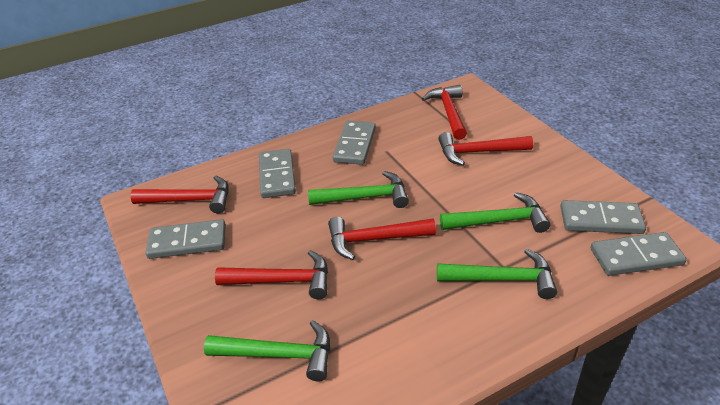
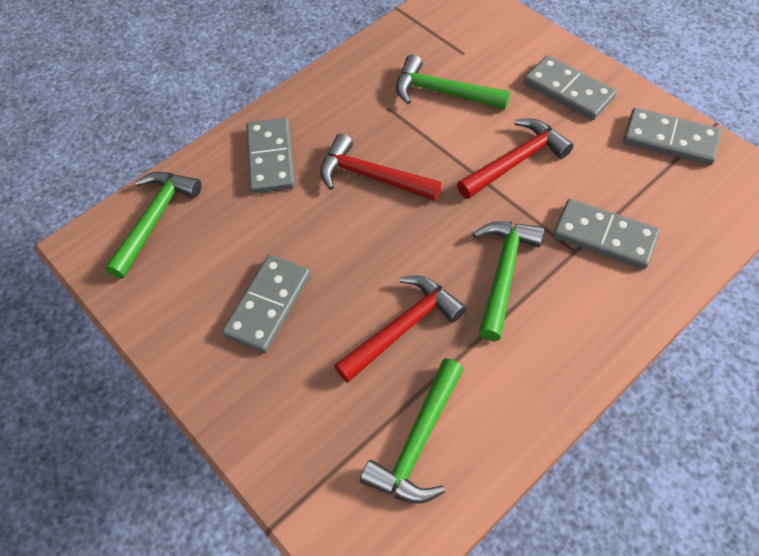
red hammer: 5 -> 3

